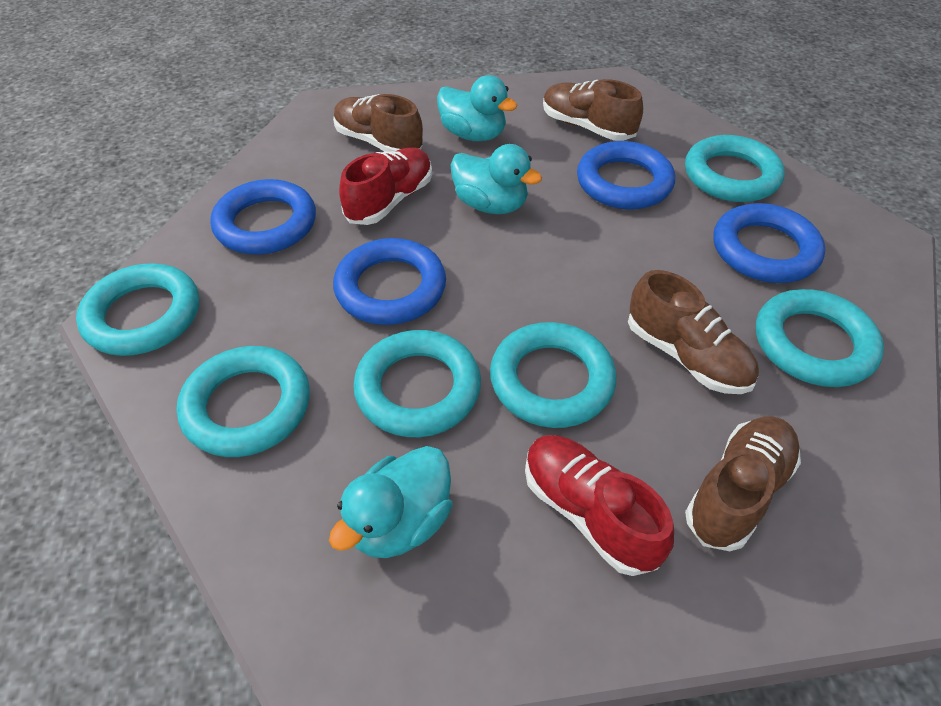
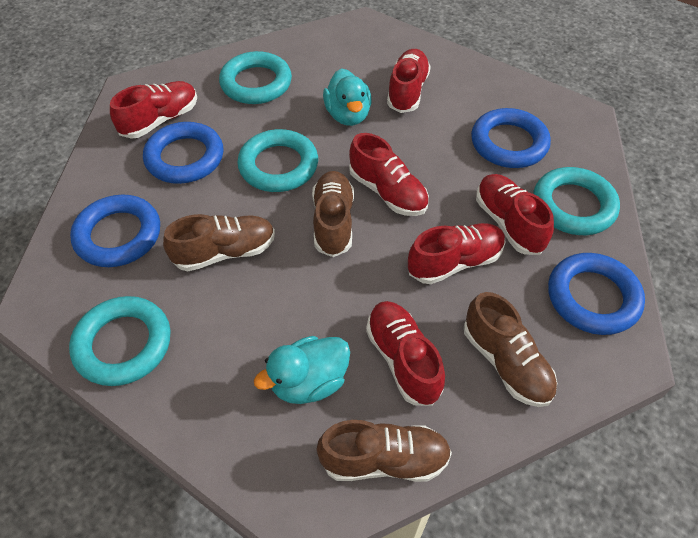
red shoe: 2 -> 6
turquoise duck: 3 -> 2
turquoise ring: 6 -> 4

